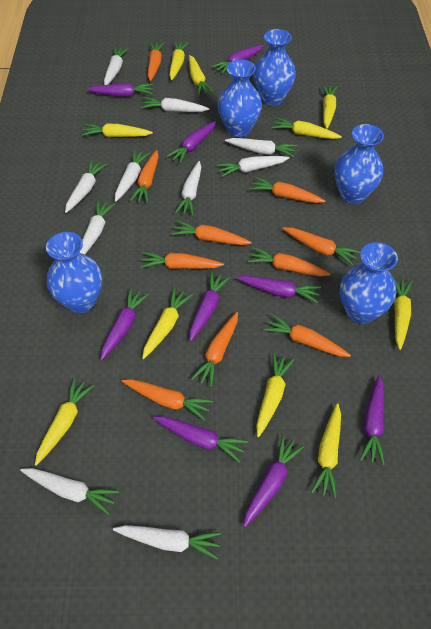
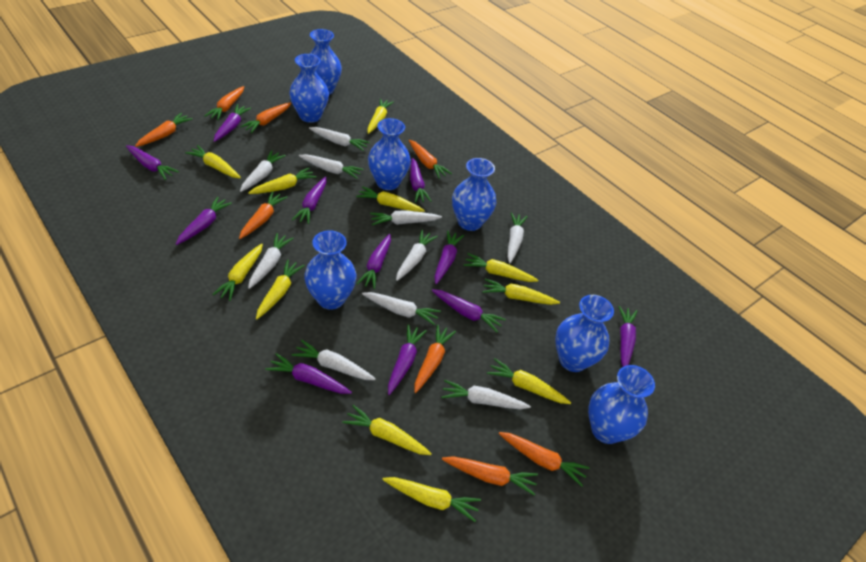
blue vase: 5 -> 7
orange carrot: 10 -> 8
purple carrot: 9 -> 11
yellow carrot: 10 -> 11

